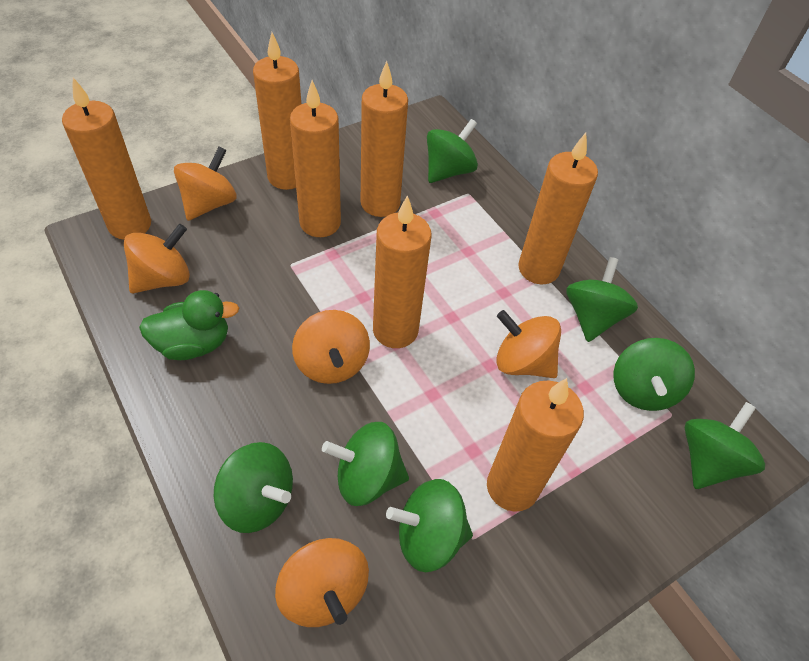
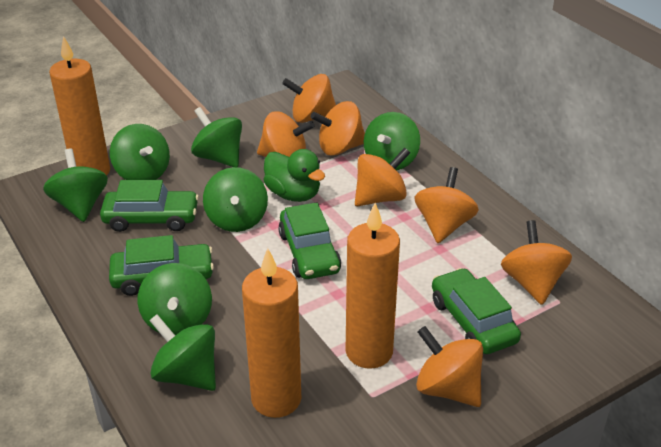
green car: 0 -> 4
orange candle: 7 -> 3
orange spinning top: 5 -> 7

